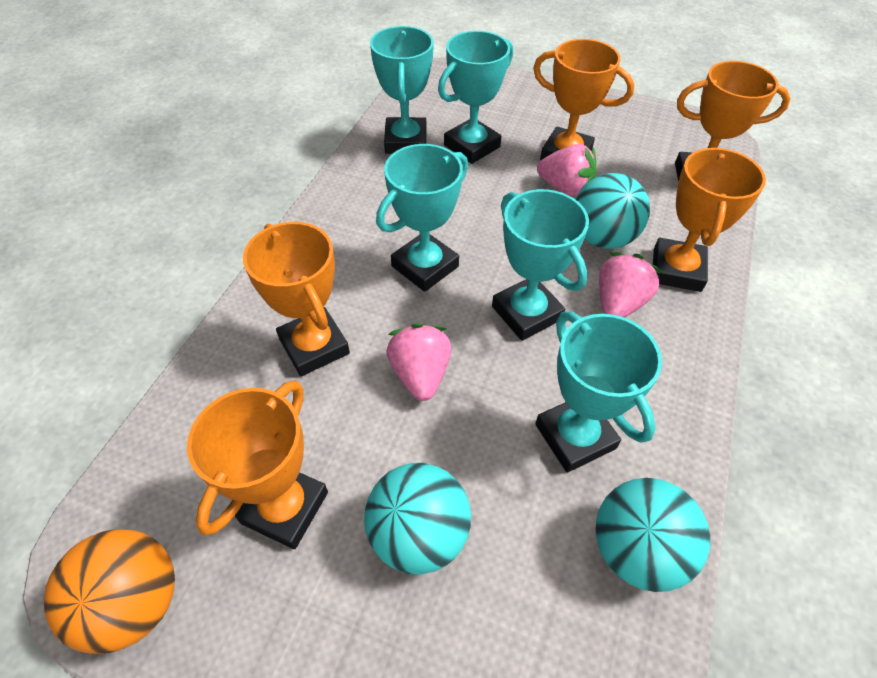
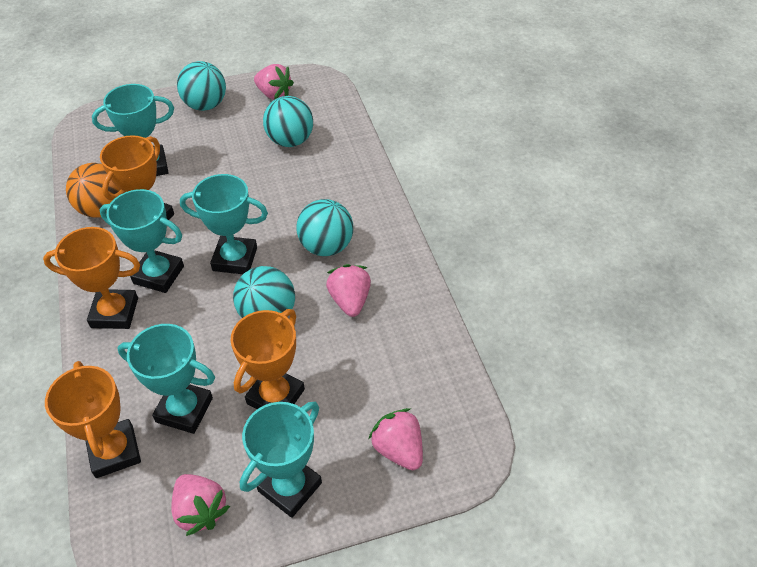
orange trophy: 5 -> 4
pink strawberry: 3 -> 4
turquoise ball: 3 -> 4

